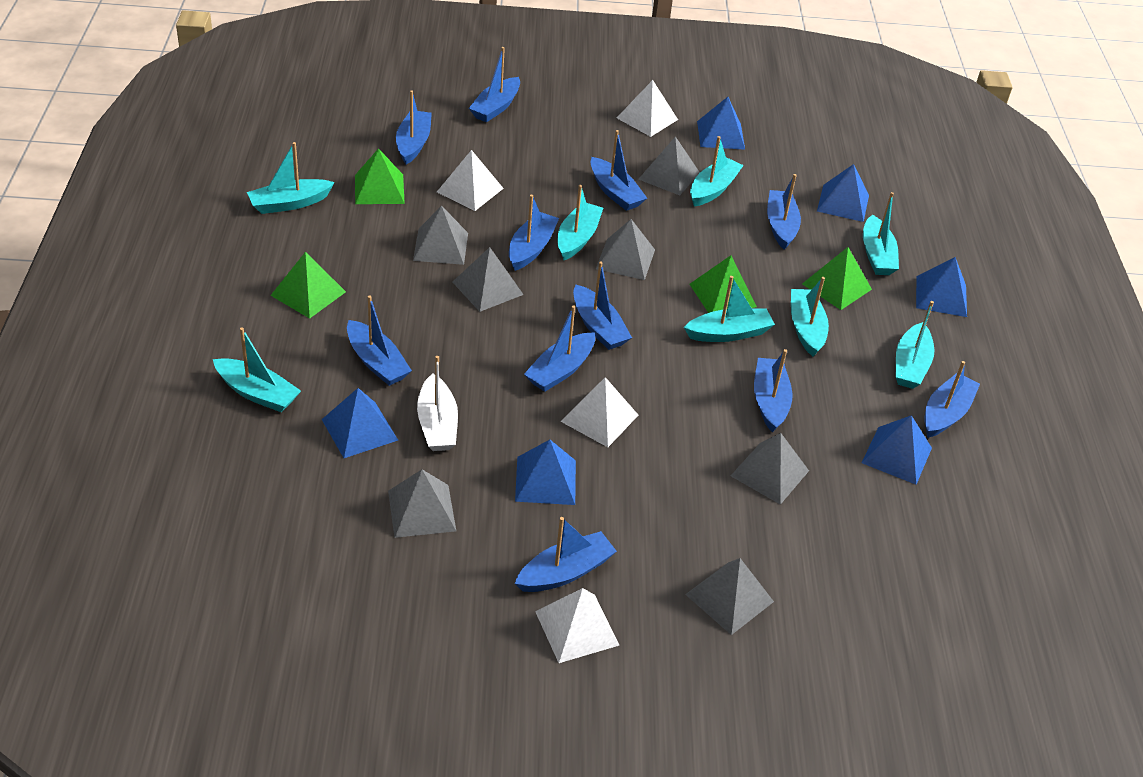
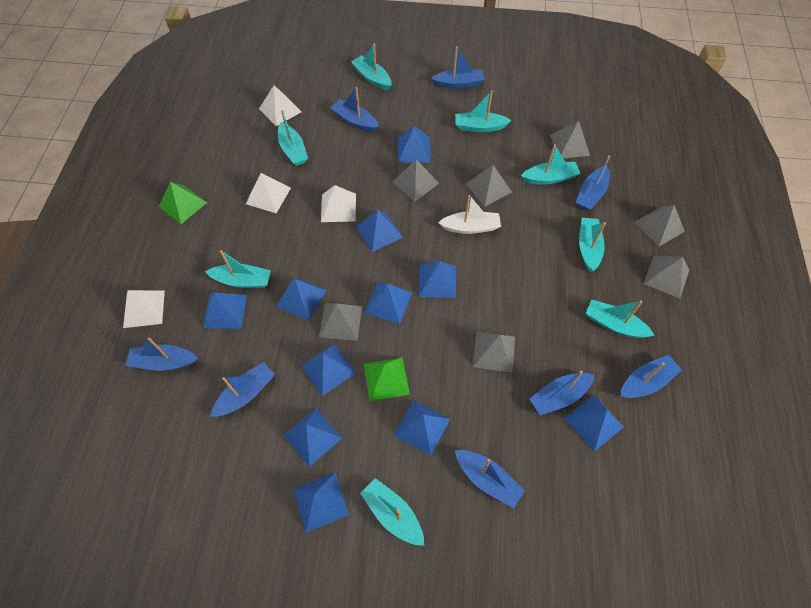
blue boat: 11 -> 8
blue pyramid: 6 -> 11
green pyramid: 4 -> 2

